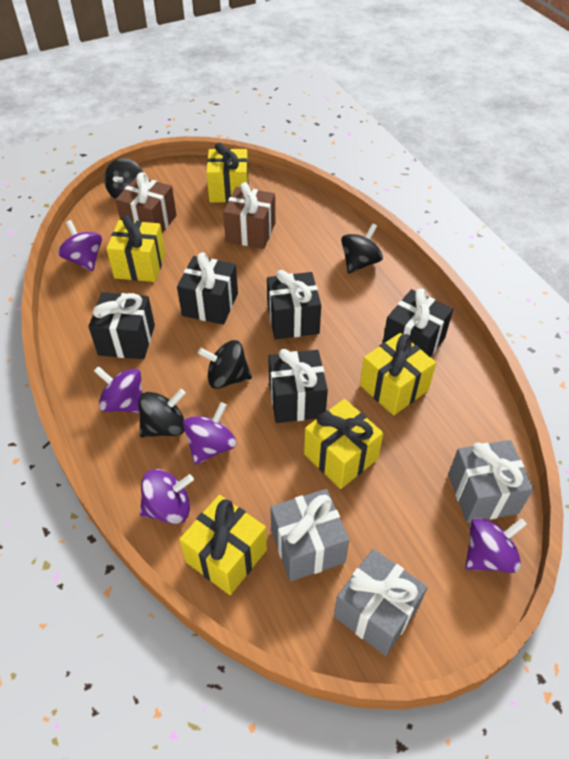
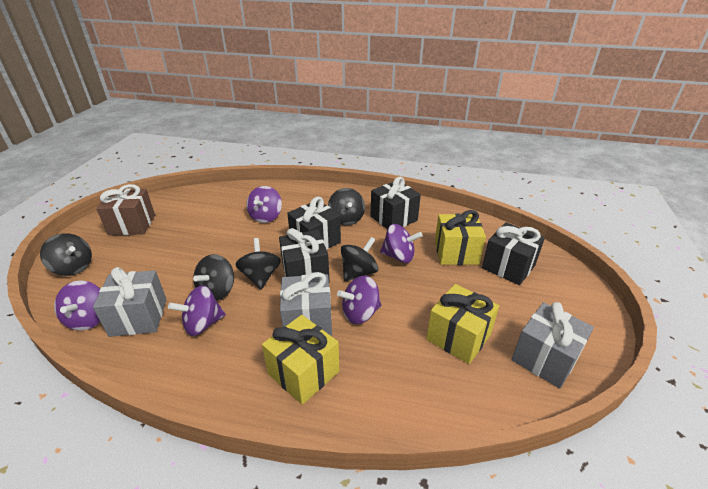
black gift: 5 -> 4
black spinning top: 4 -> 5
brown gift: 2 -> 1
yellow gift: 5 -> 3

